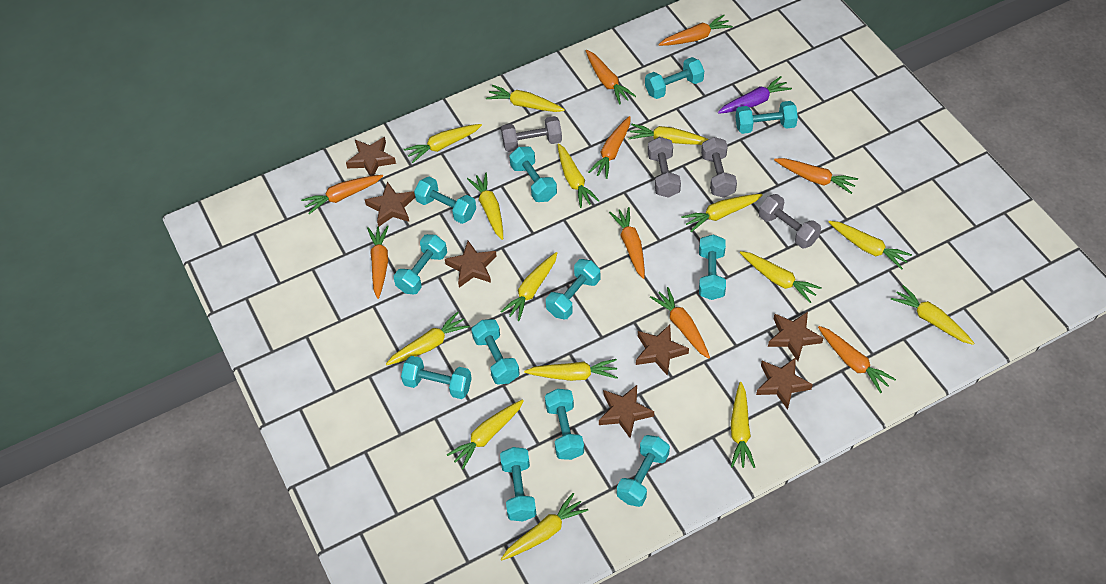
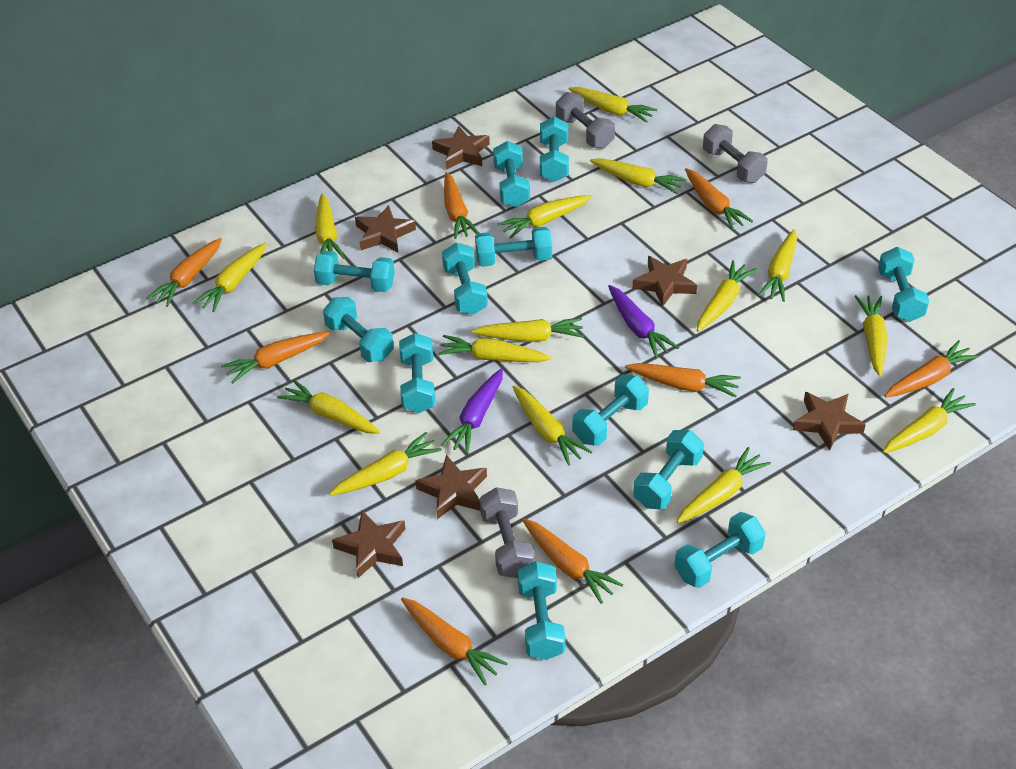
brown star: 7 -> 6
grey dumbbell: 4 -> 3
orange carrot: 9 -> 8
purple carrot: 1 -> 2

